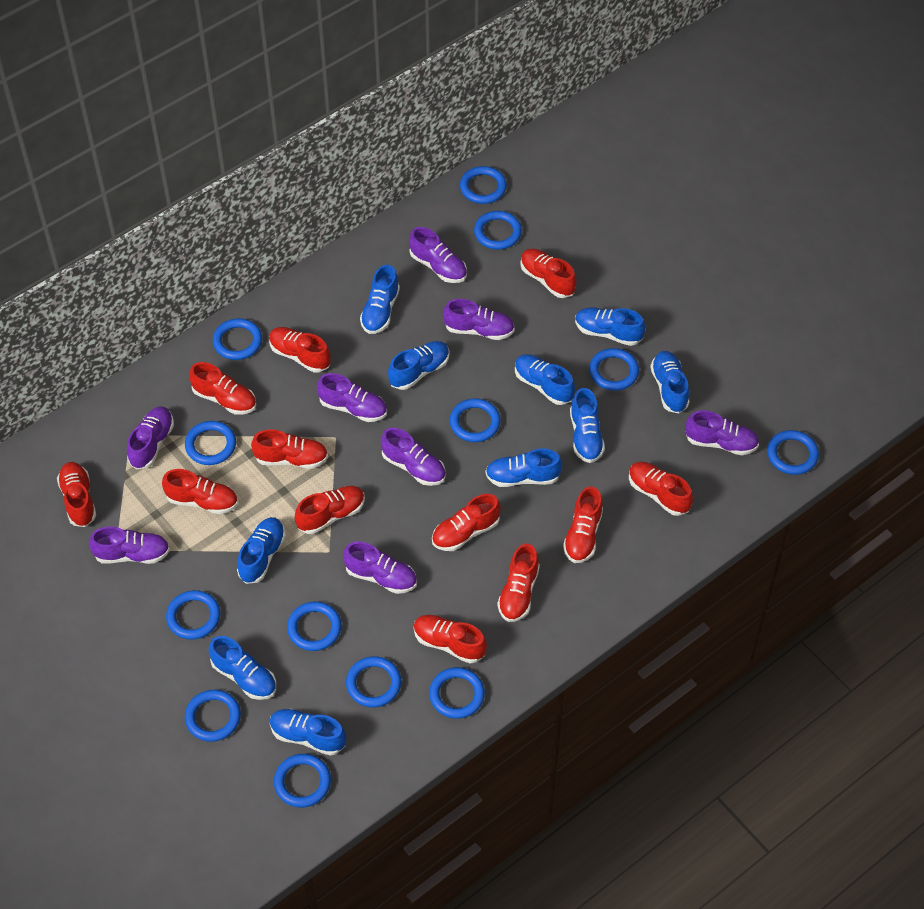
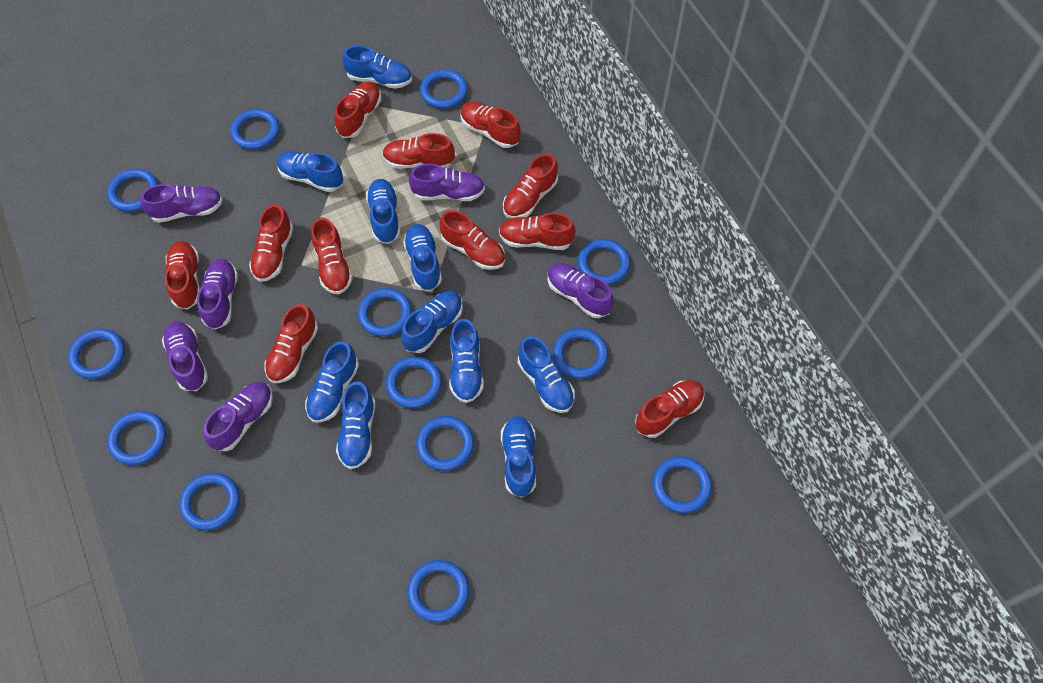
purple shoe: 8 -> 6
red shoe: 12 -> 11

